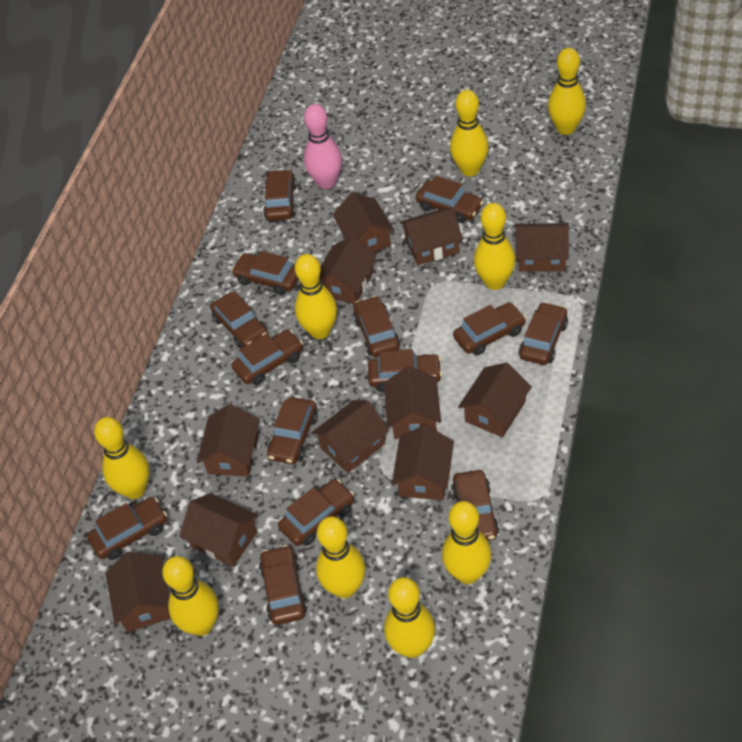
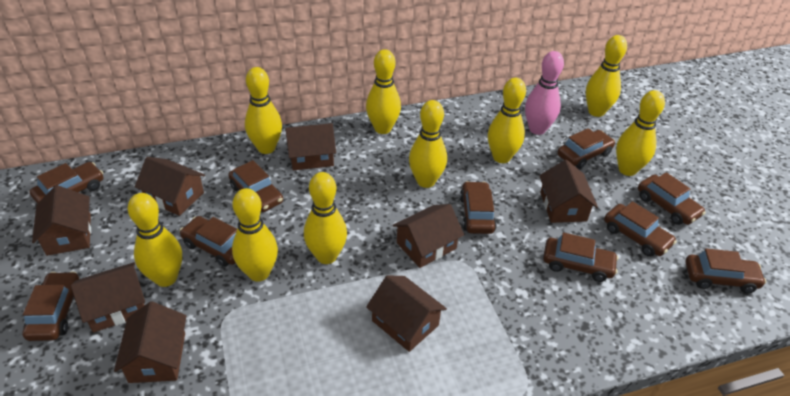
brown car: 14 -> 10
brown house: 11 -> 8

